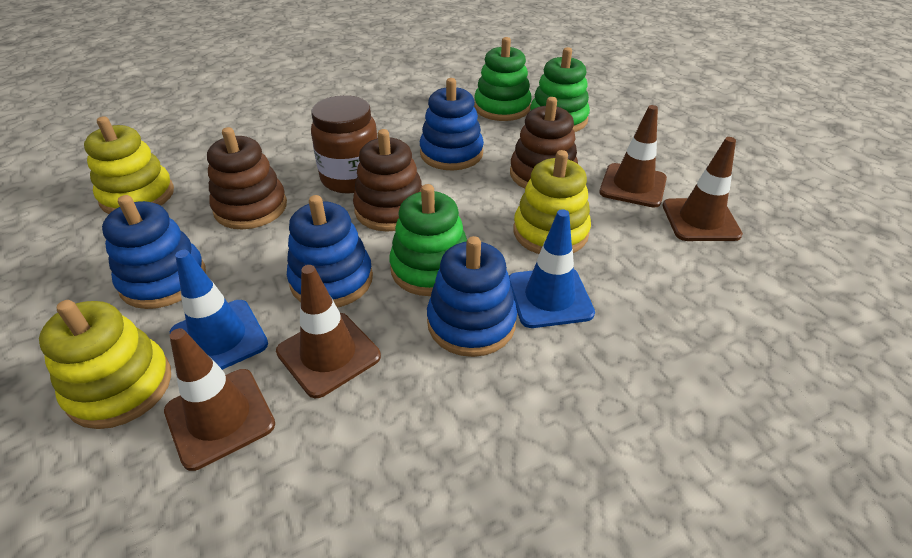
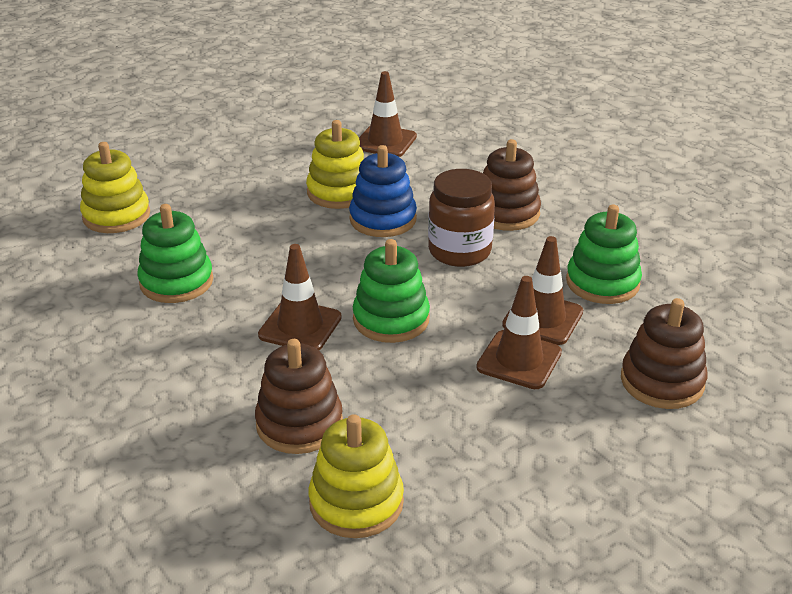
blue stacking toy: 4 -> 1
blue traffic cone: 2 -> 0

